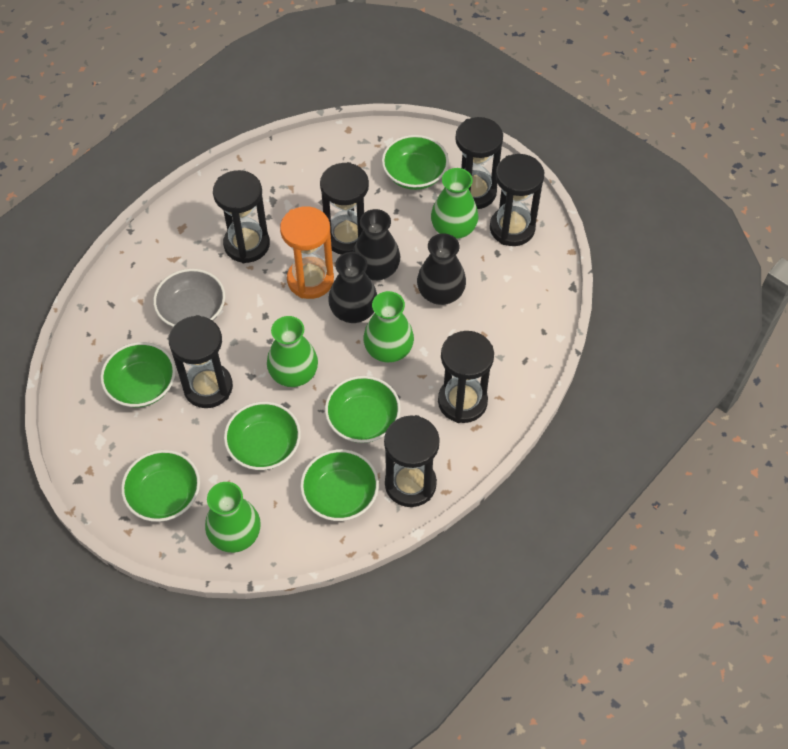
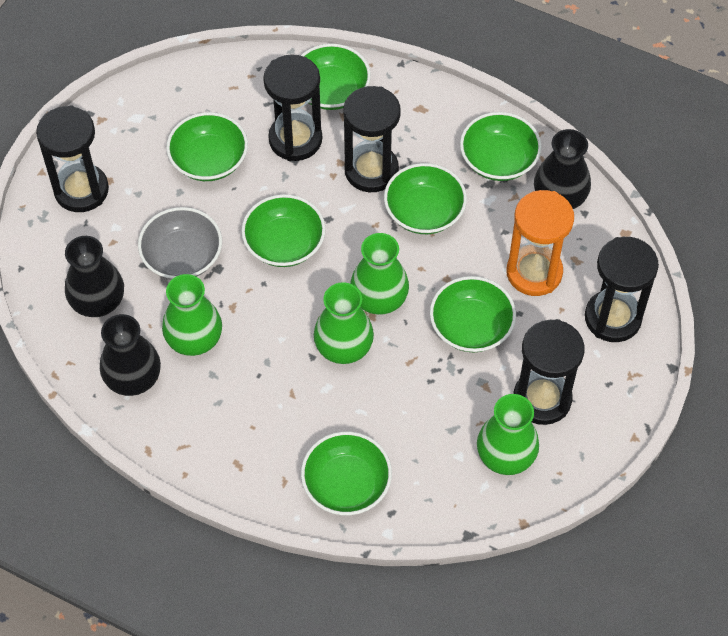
black hourglass: 7 -> 5
green bowl: 6 -> 7

